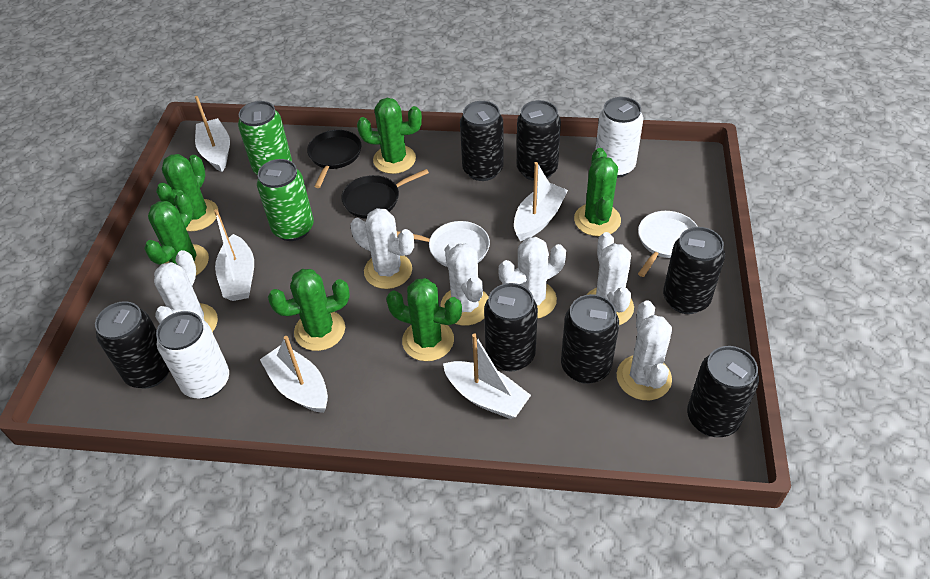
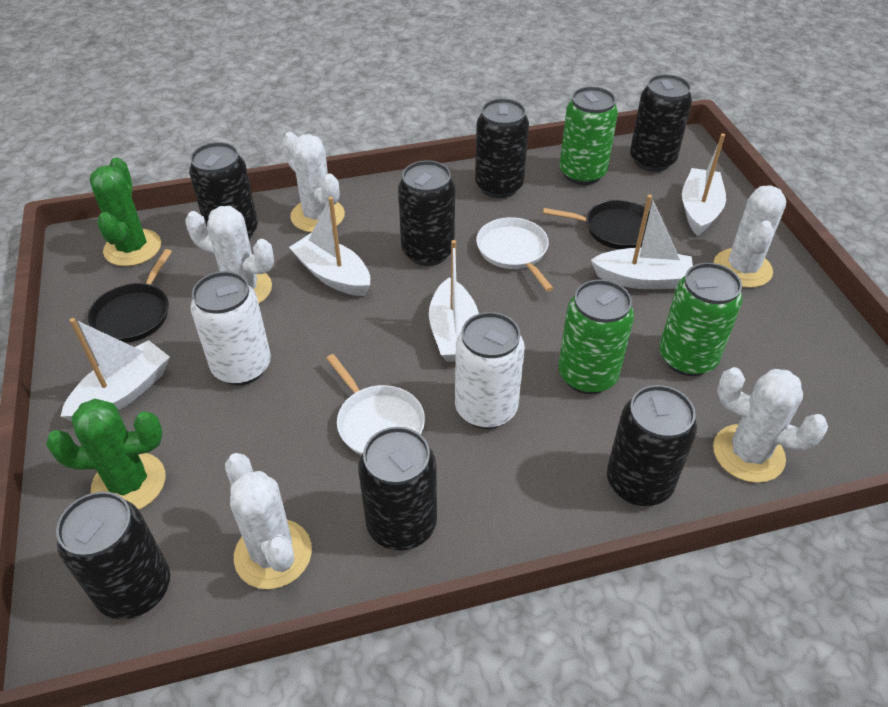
green cactus: 6 -> 2
green can: 2 -> 3
white cactus: 6 -> 5

